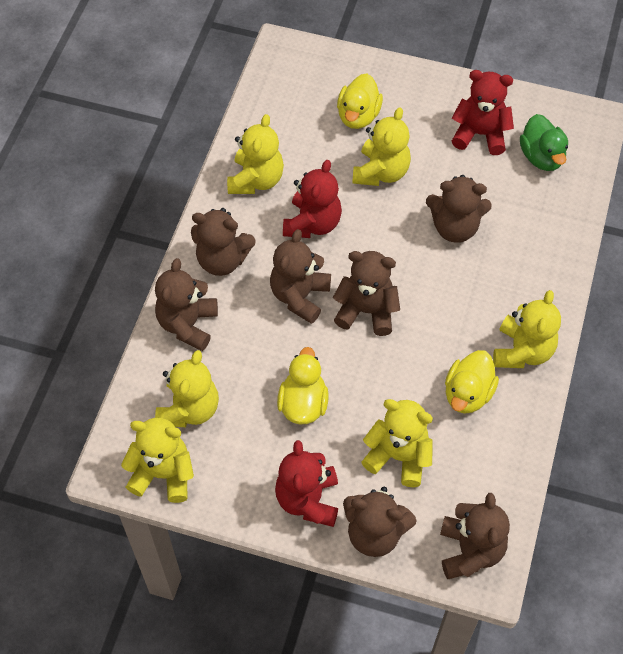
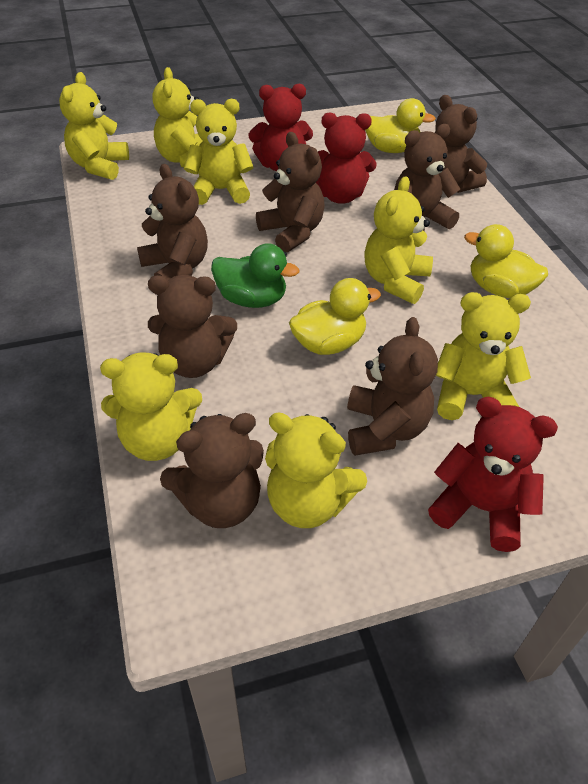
yellow teddy bear: 6 -> 7

